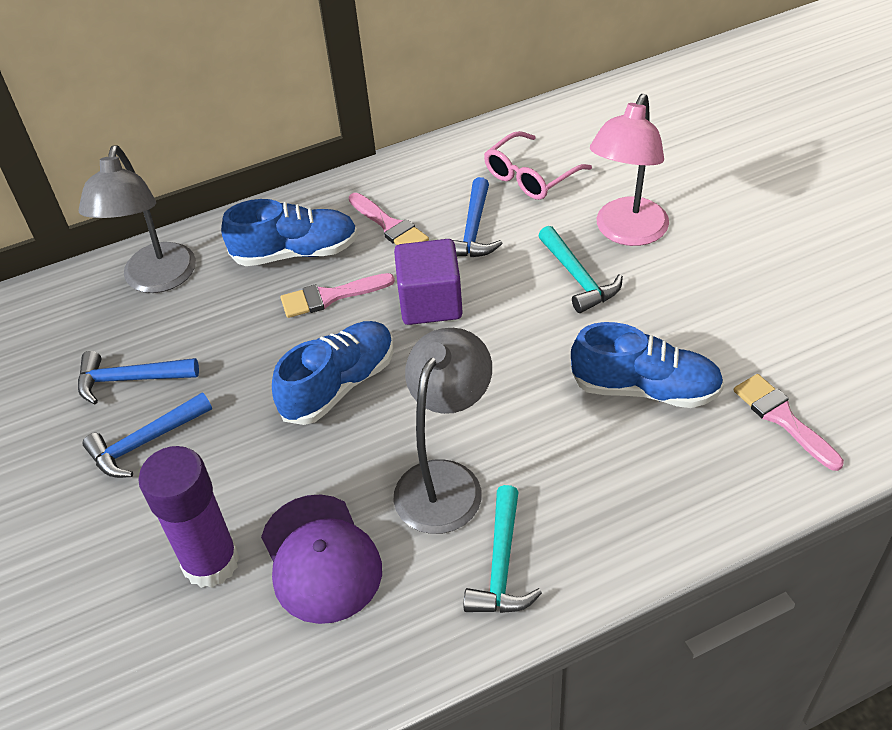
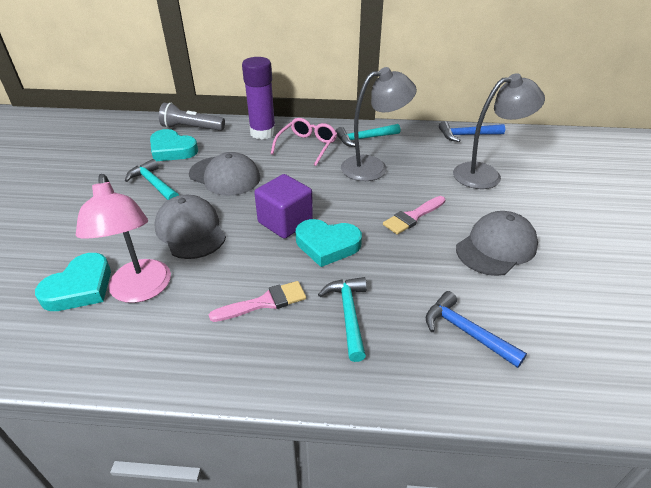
blue hammer: 3 -> 2
blue shoe: 3 -> 0
grey cap: 0 -> 3
grey flashlight: 0 -> 1
pink brush: 3 -> 2
purple cap: 1 -> 0
turquoise hammer: 2 -> 3
turquoise heart: 0 -> 3

